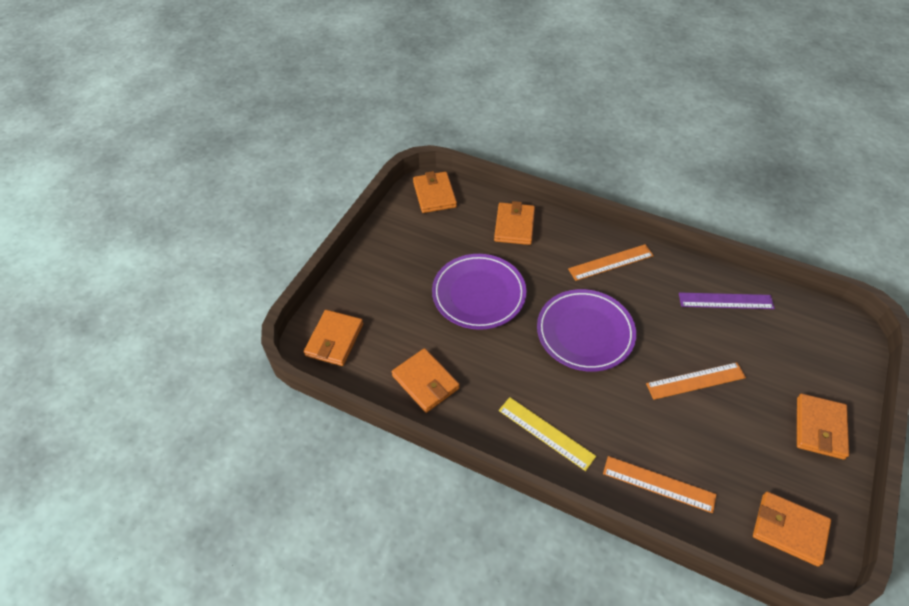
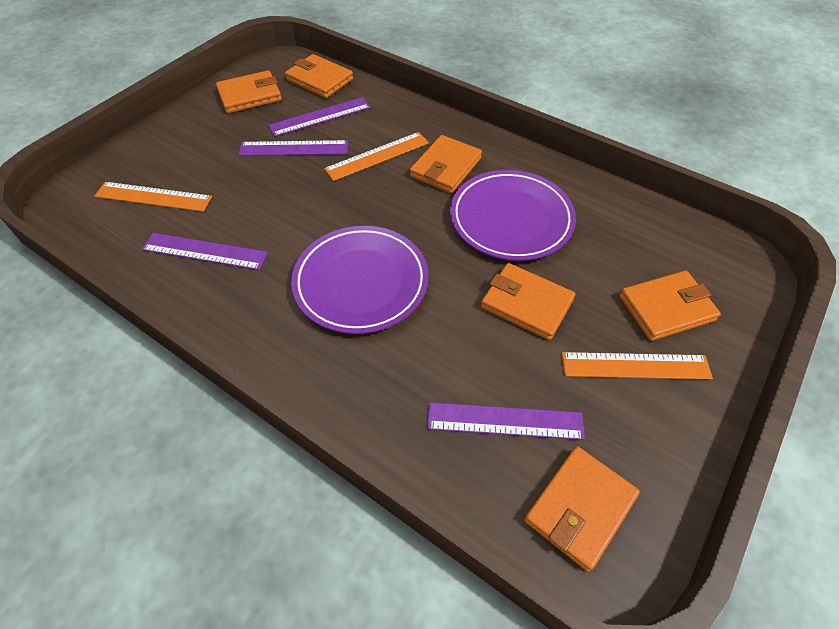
purple ruler: 1 -> 4
yellow ruler: 1 -> 0

